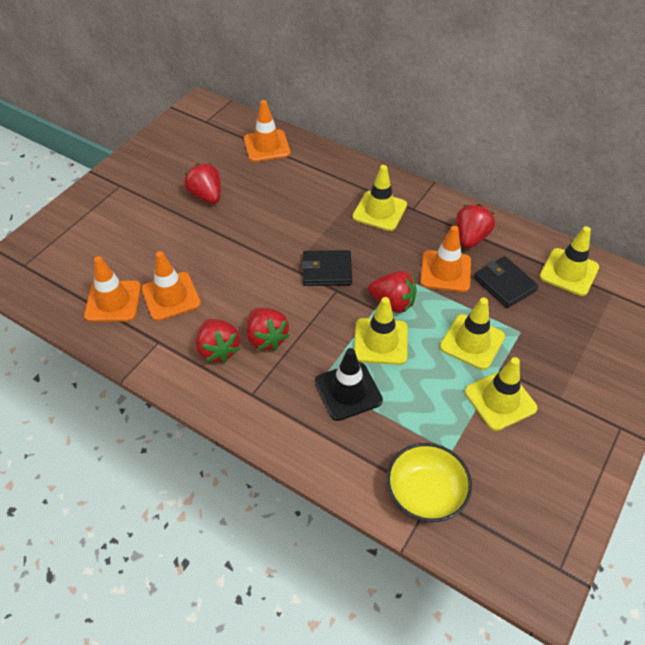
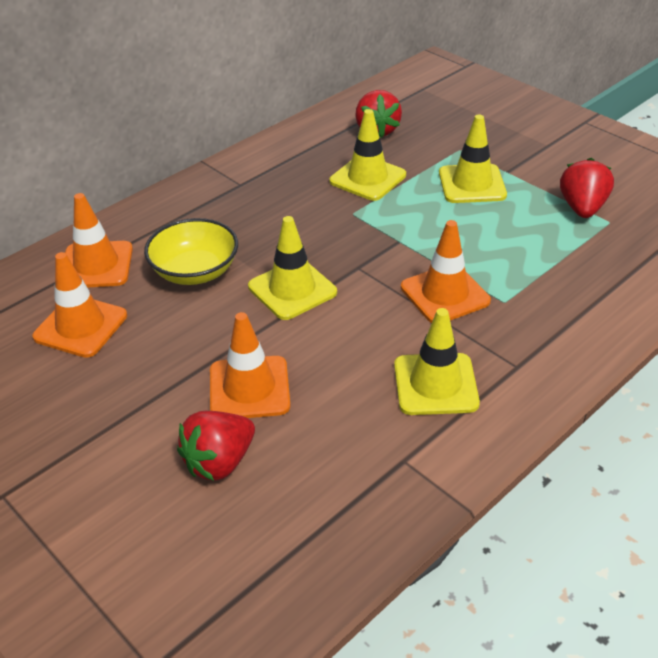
black traffic cone: 1 -> 0
black wallet: 2 -> 0
red strawberry: 5 -> 3
yellow traffic cone: 5 -> 4

